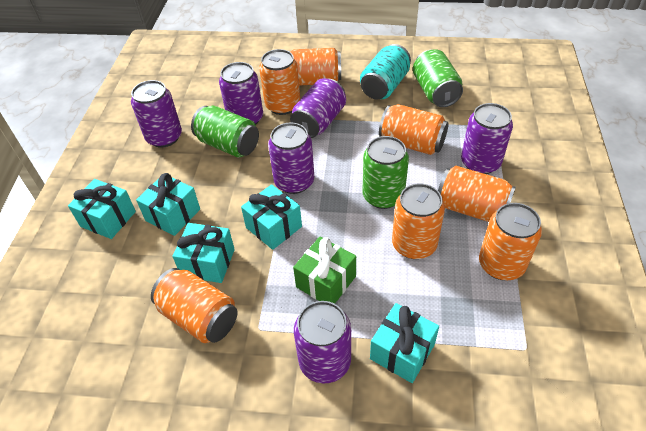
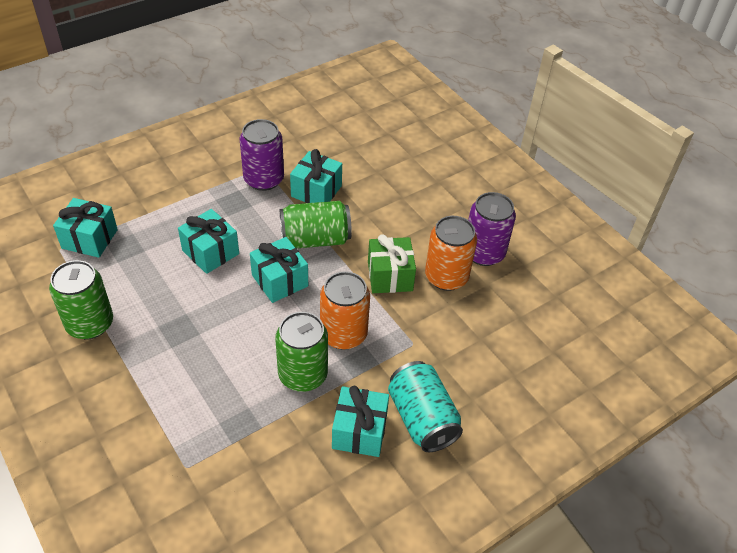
orange can: 7 -> 2
purple can: 6 -> 2

